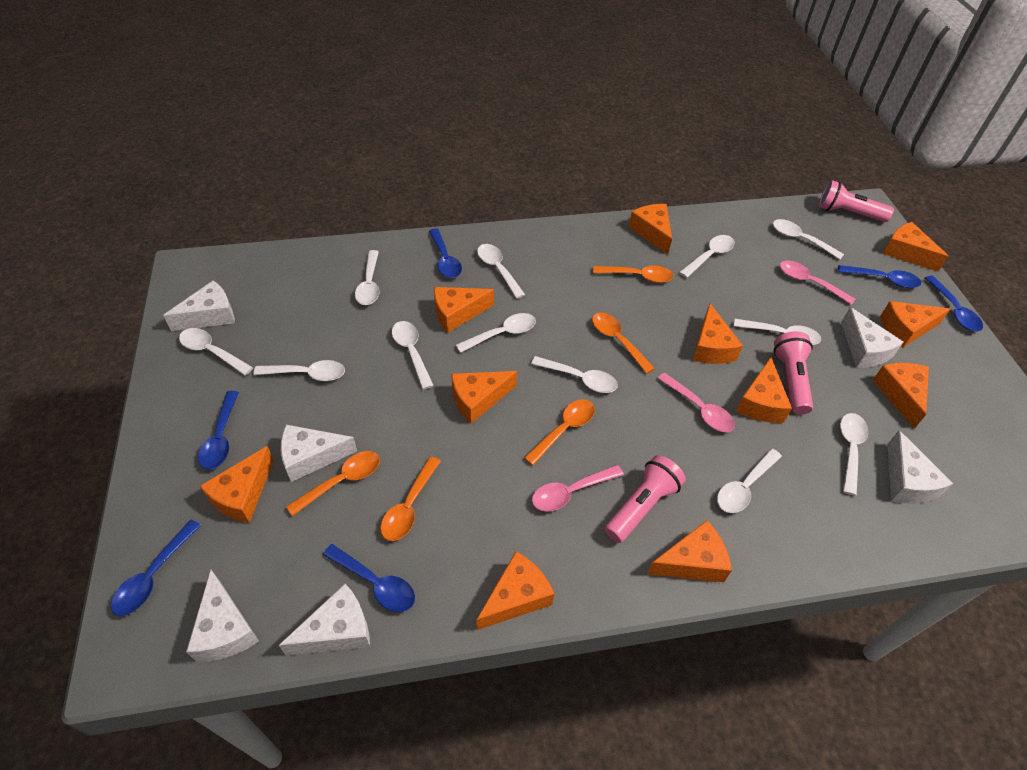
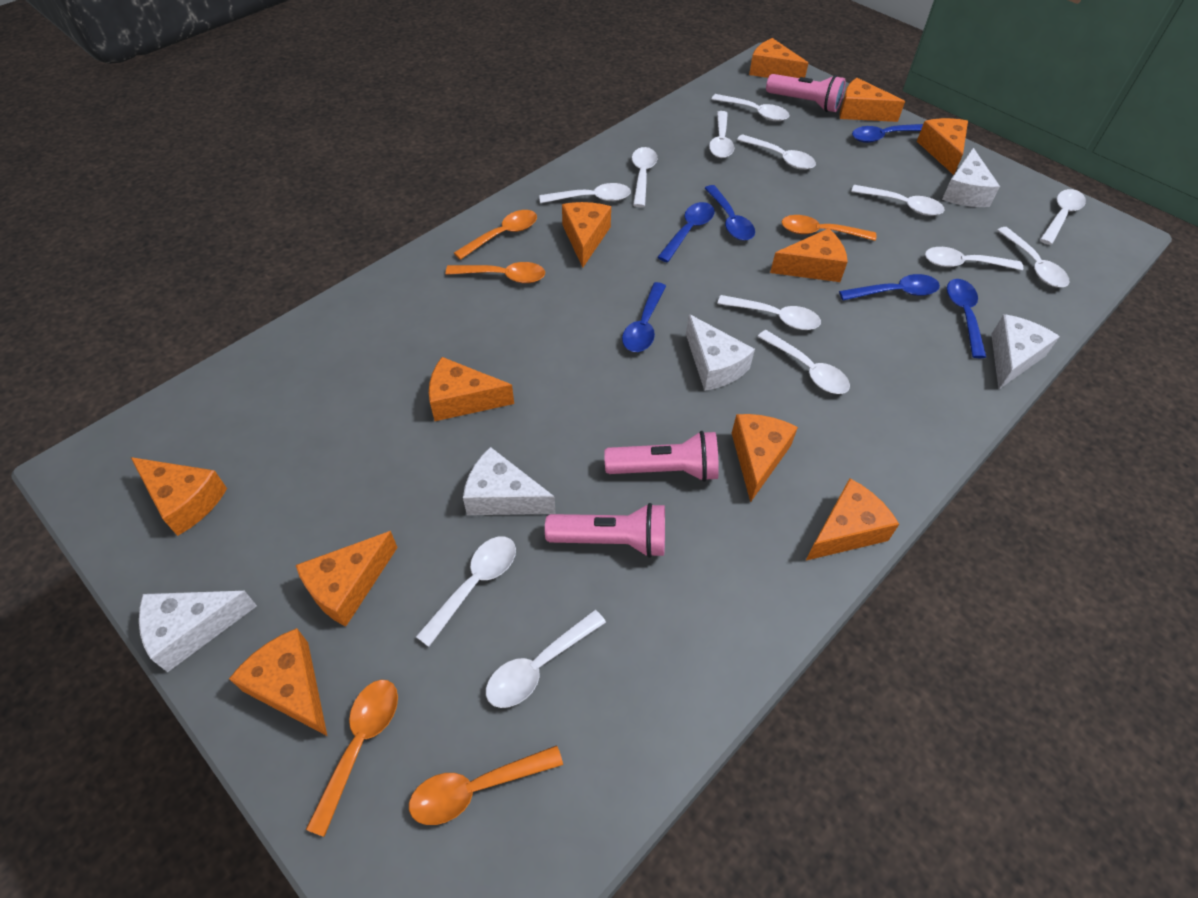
pink spoon: 3 -> 0
white cheese: 6 -> 5
white spoon: 12 -> 13

